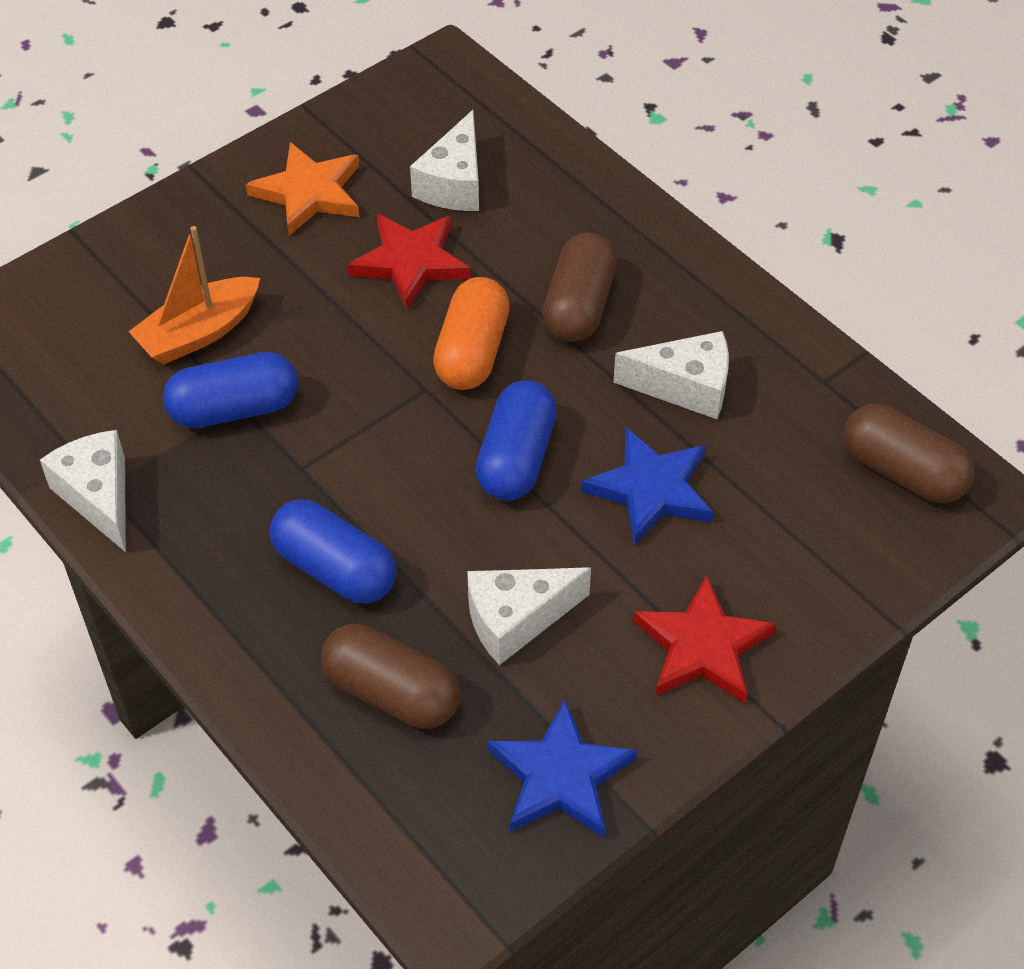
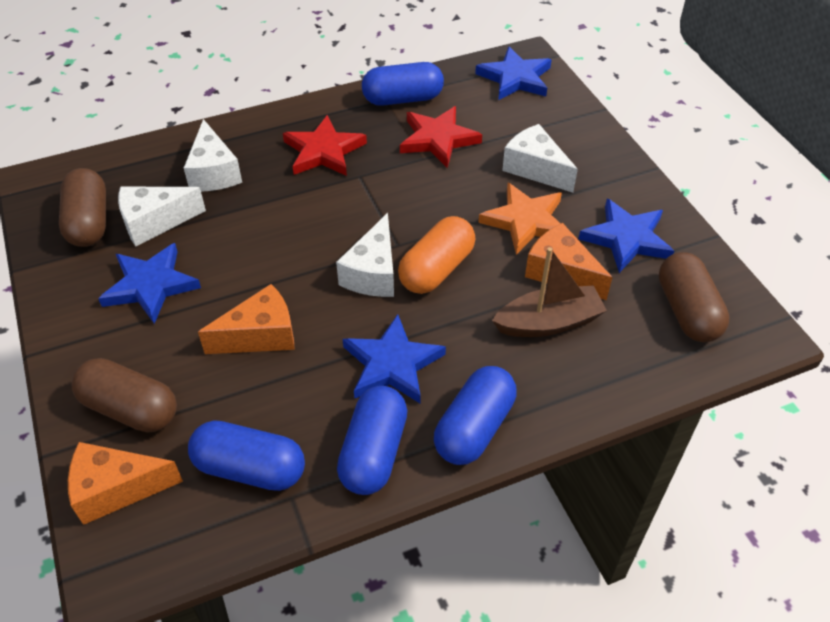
blue capsule: 3 -> 4
blue star: 2 -> 4
brown boat: 0 -> 1
orange boat: 1 -> 0
orange cheese: 0 -> 3

